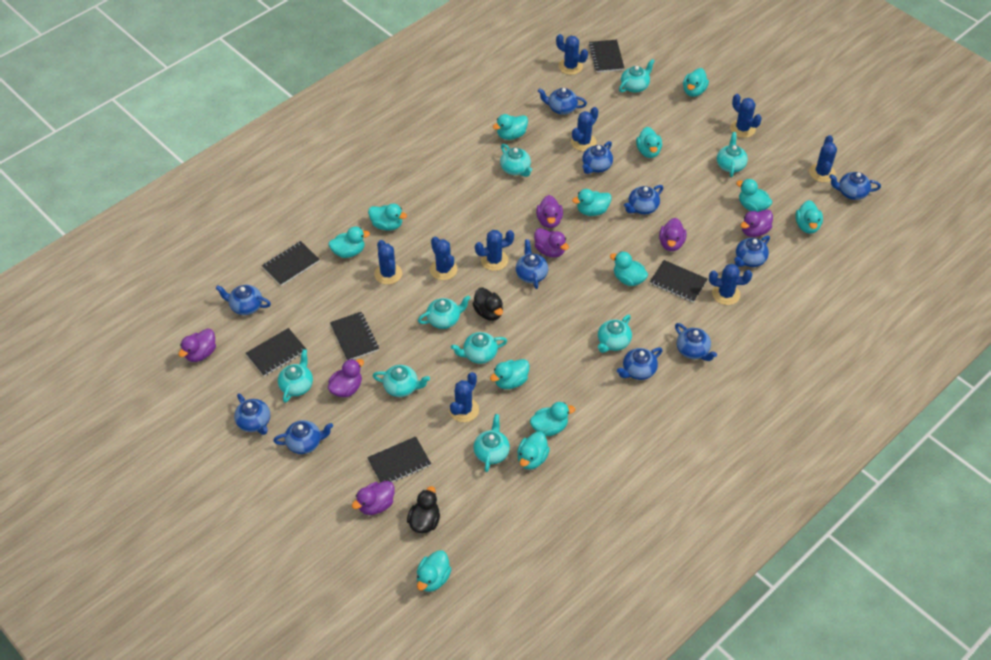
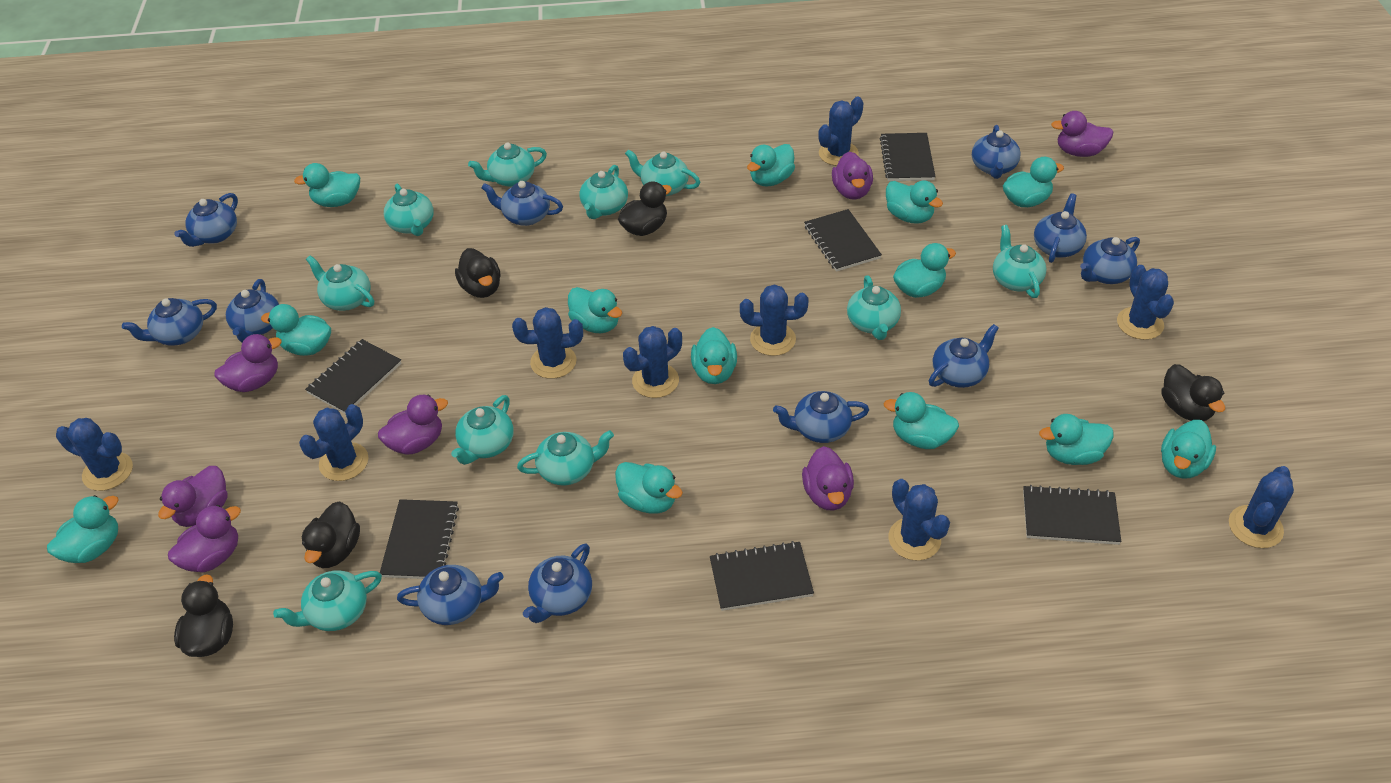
black duck: 2 -> 5
turquoise teapot: 9 -> 10

